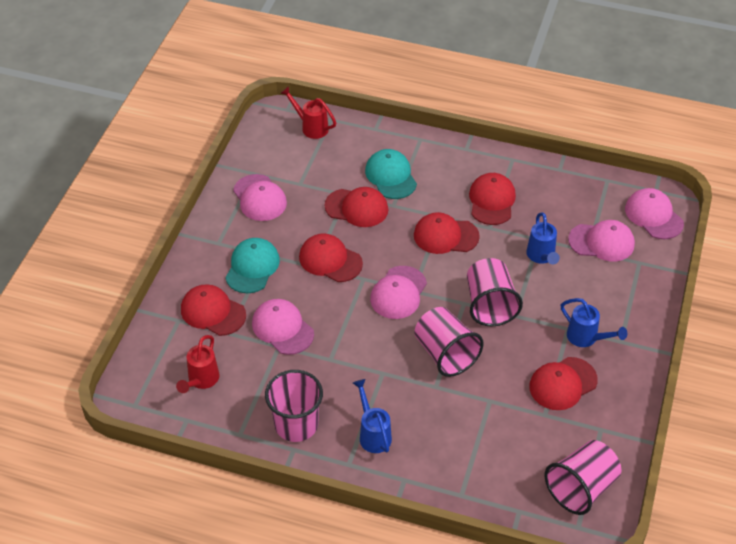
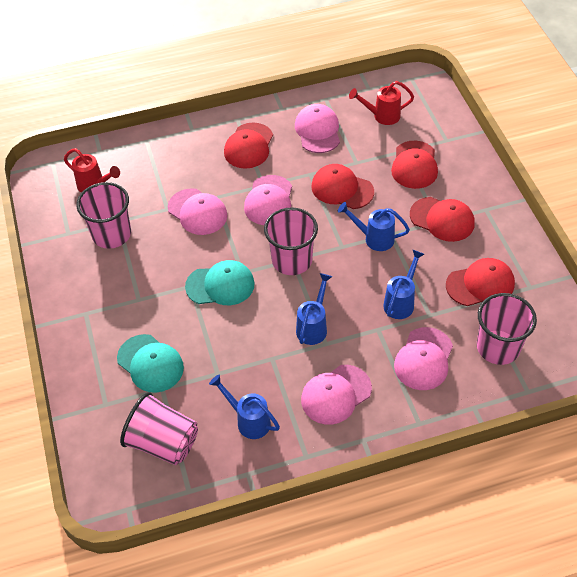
blue watering can: 3 -> 4
red cap: 6 -> 5

